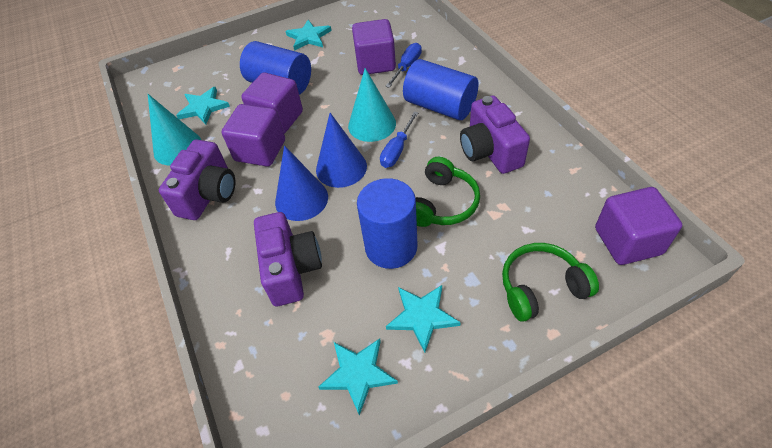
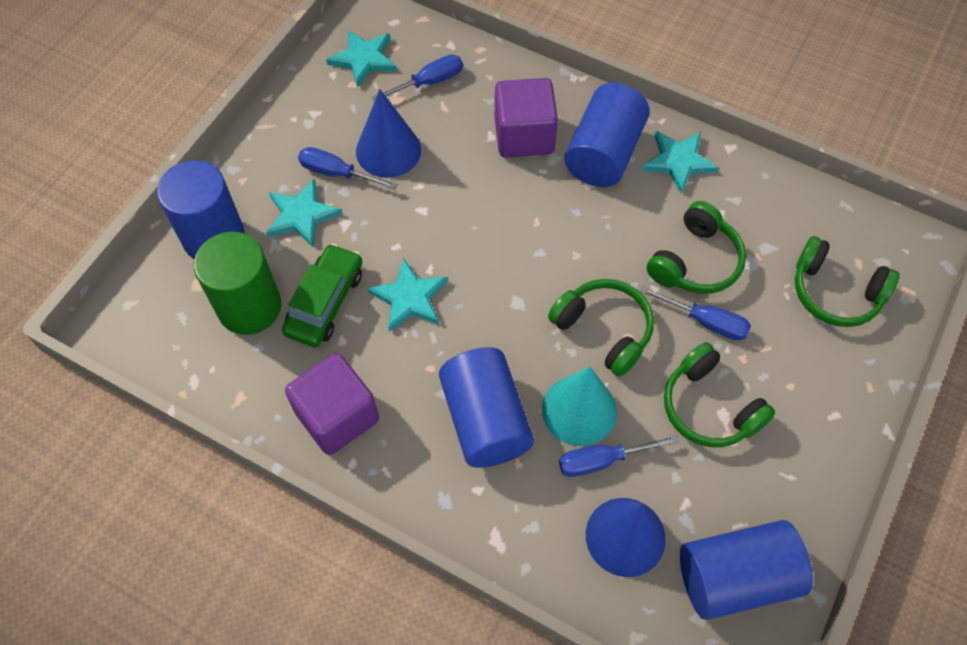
blue cylinder: 3 -> 4
blue screwdriver: 2 -> 4
green car: 0 -> 1
green cylinder: 0 -> 1
green headphones: 2 -> 4
purple camera: 3 -> 0
purple cube: 4 -> 2
turquoise cone: 2 -> 1

